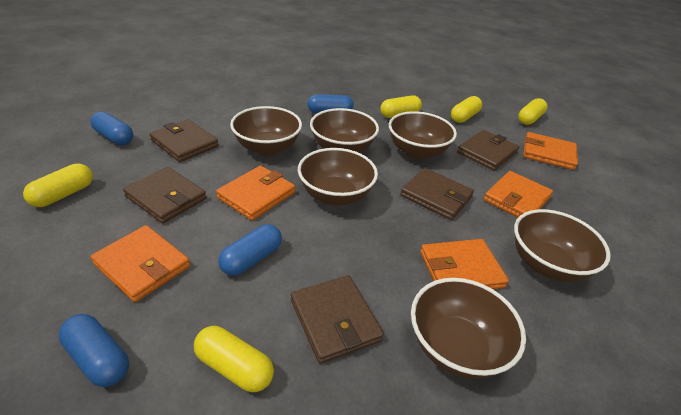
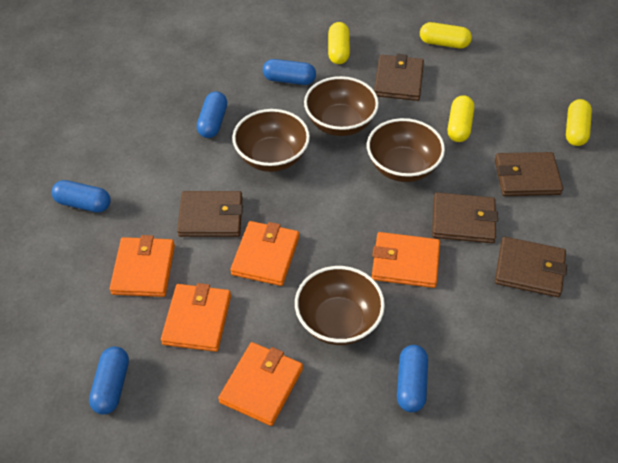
blue capsule: 4 -> 5
brown bowl: 6 -> 4
yellow capsule: 5 -> 4

